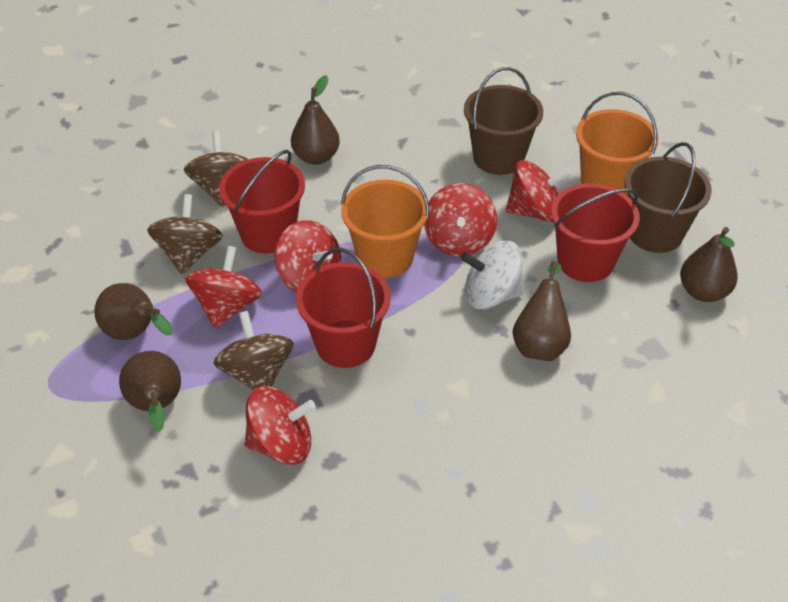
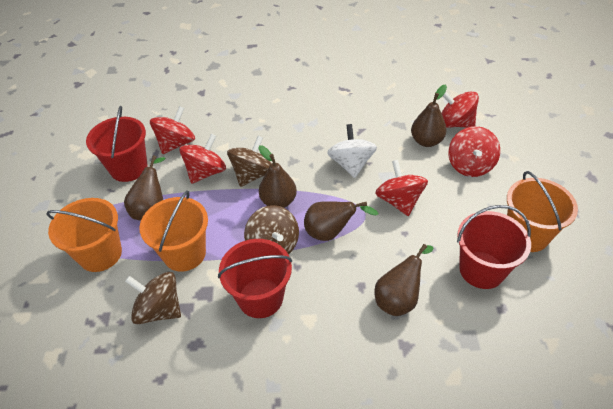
brown bucket: 2 -> 0
orange bucket: 2 -> 3

